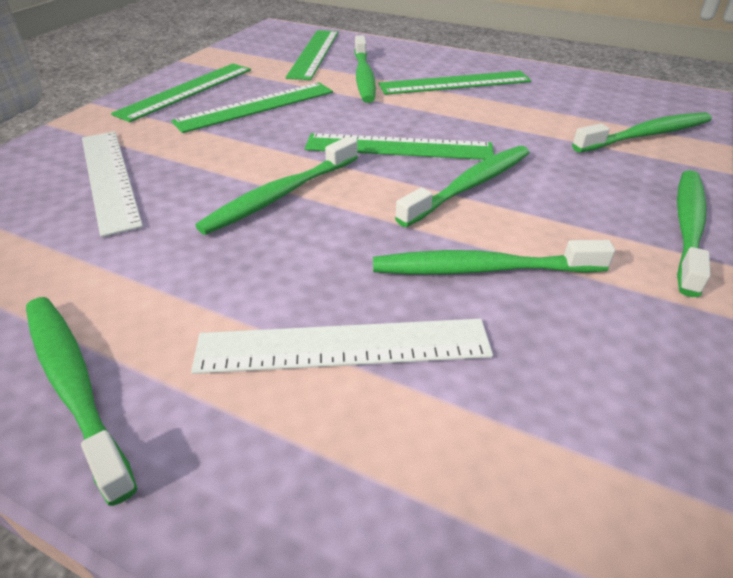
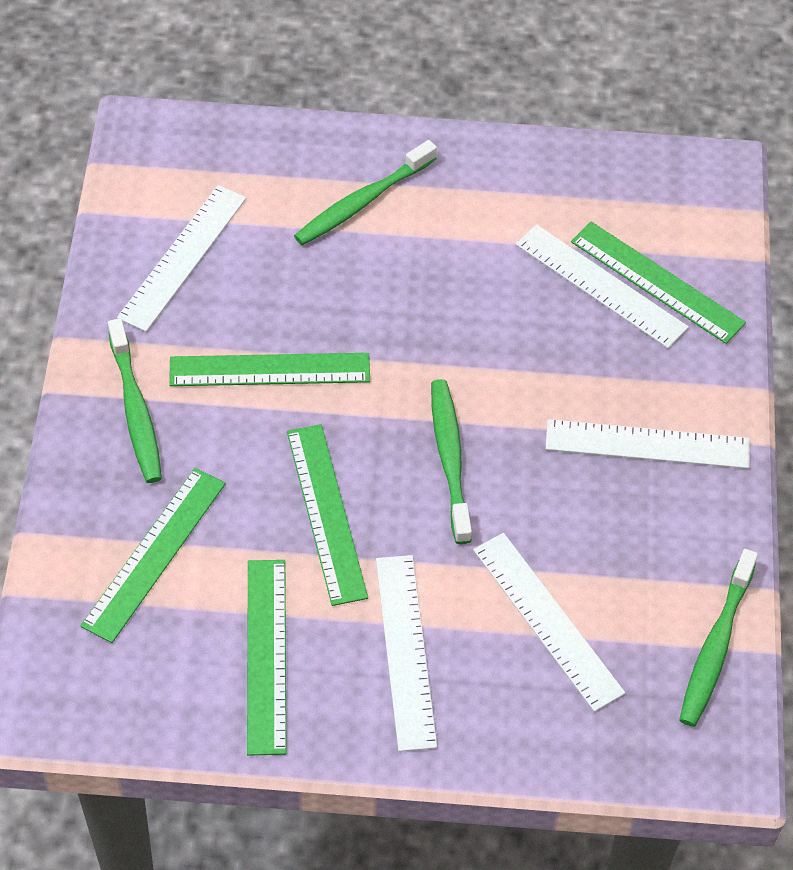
green toothbrush: 7 -> 4
white ruler: 2 -> 5

